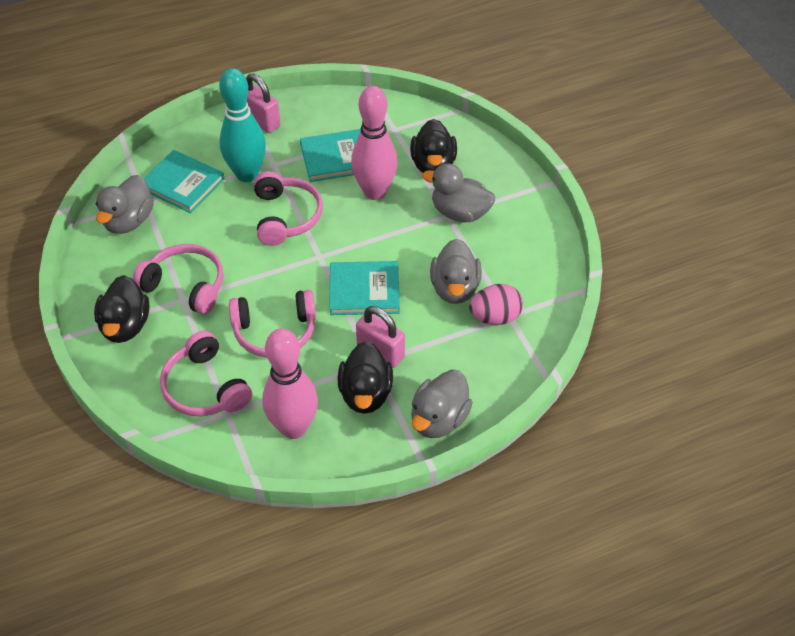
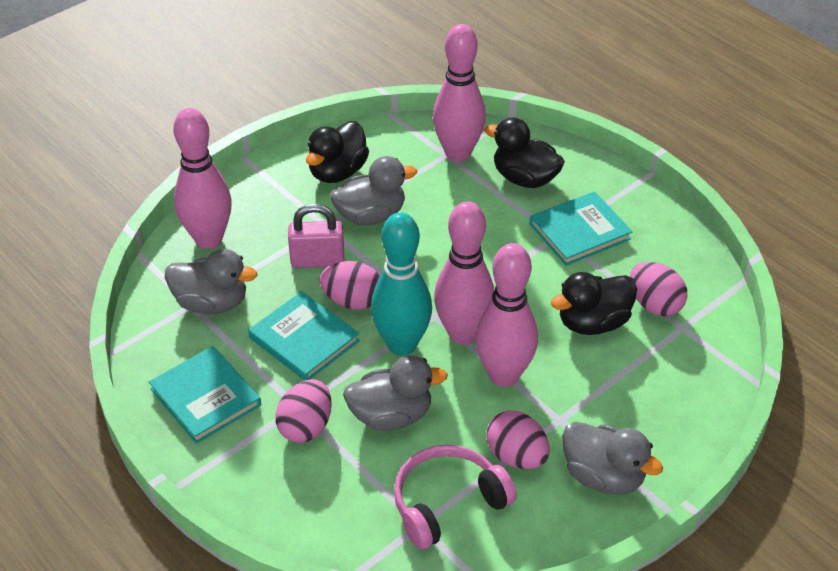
pink bowling pin: 2 -> 4
pink egg: 1 -> 4
pink headphones: 4 -> 1
pink padlock: 2 -> 1

